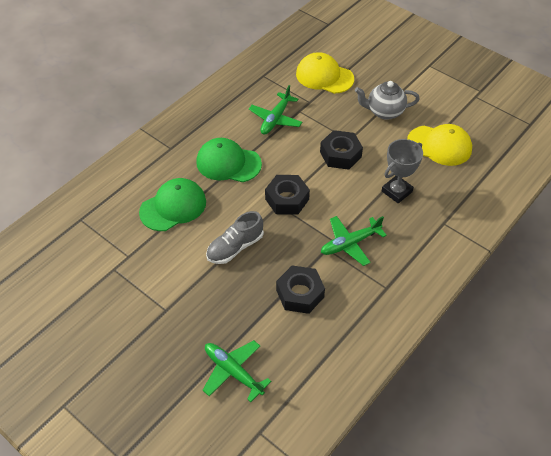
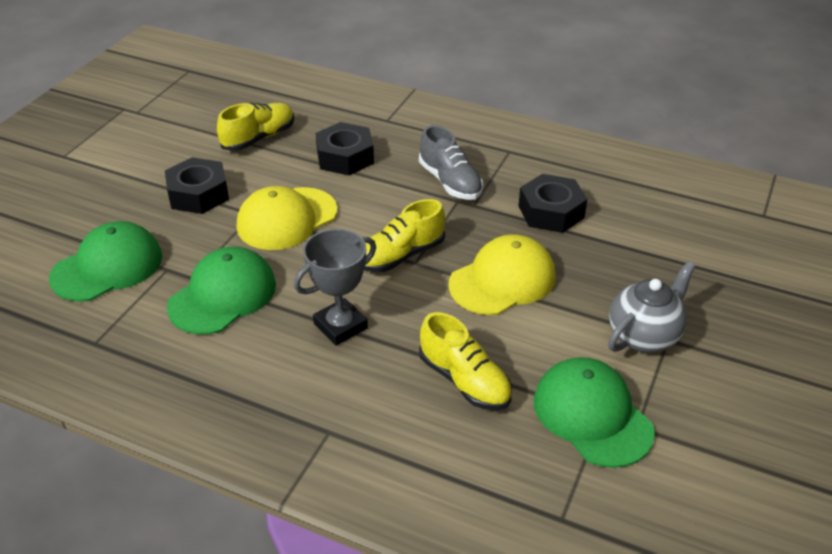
green cap: 2 -> 3
green plane: 3 -> 0
yellow shoe: 0 -> 3

